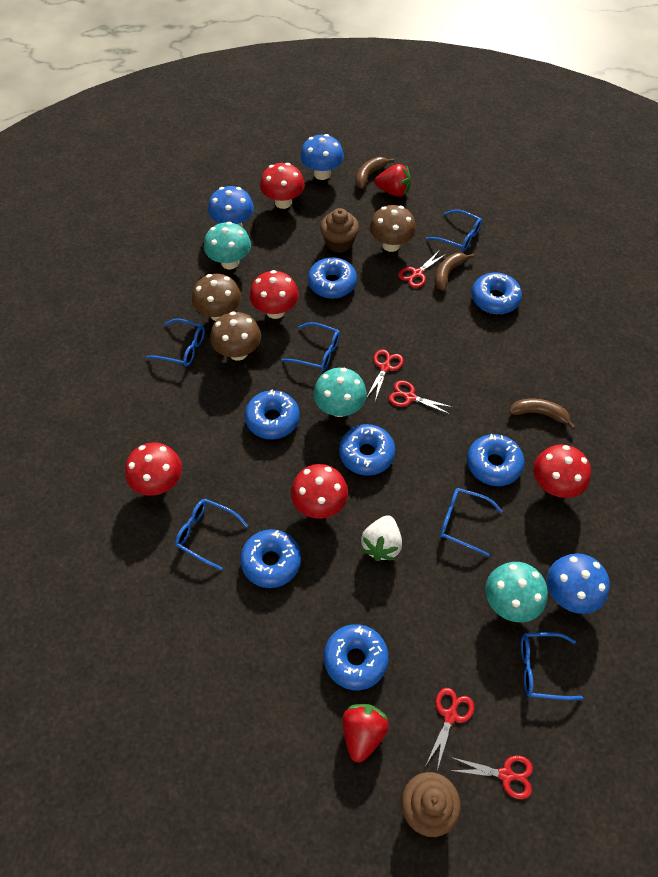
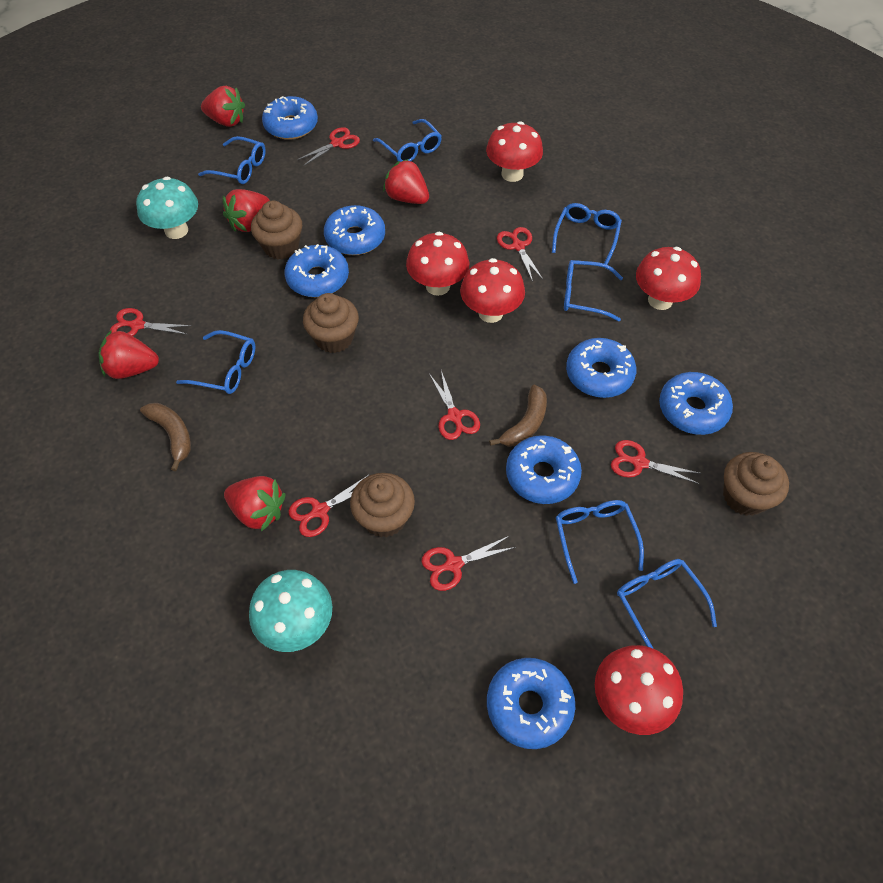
blue glasses: 6 -> 7
blue mushroom: 3 -> 0
brown banana: 3 -> 2
brown cupcake: 2 -> 4
brown mushroom: 3 -> 0
red scissors: 5 -> 7
red strawberry: 2 -> 5
turquoise mushroom: 3 -> 2
white strawberry: 1 -> 0

